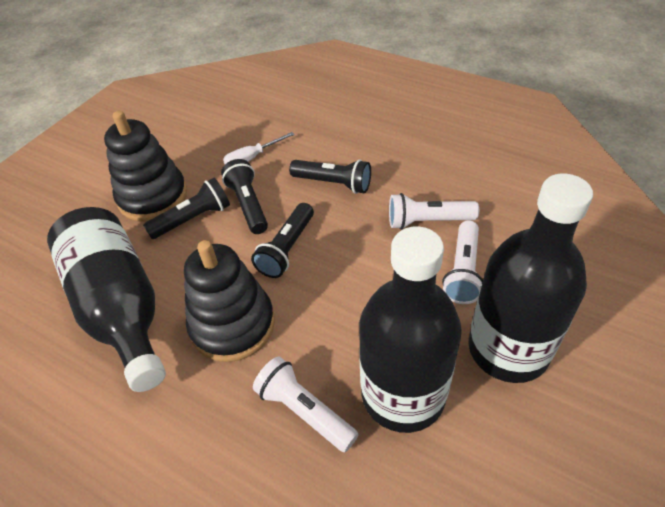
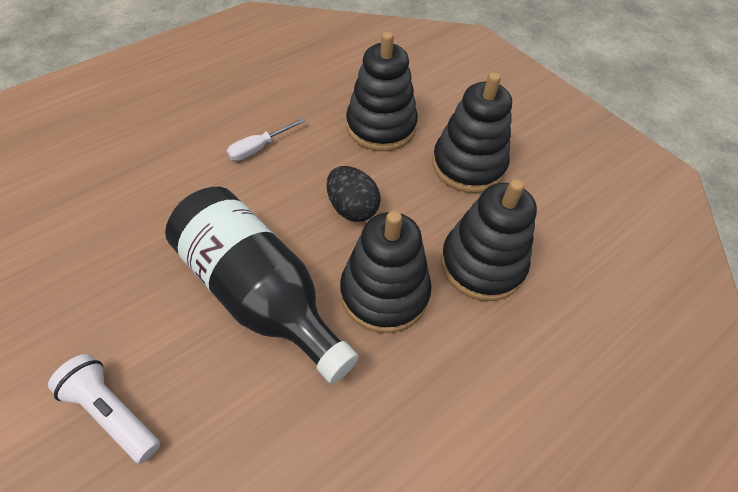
black bottle: 3 -> 1
black egg: 0 -> 1
black flashlight: 4 -> 0
black stacking toy: 2 -> 4
white flashlight: 3 -> 1

